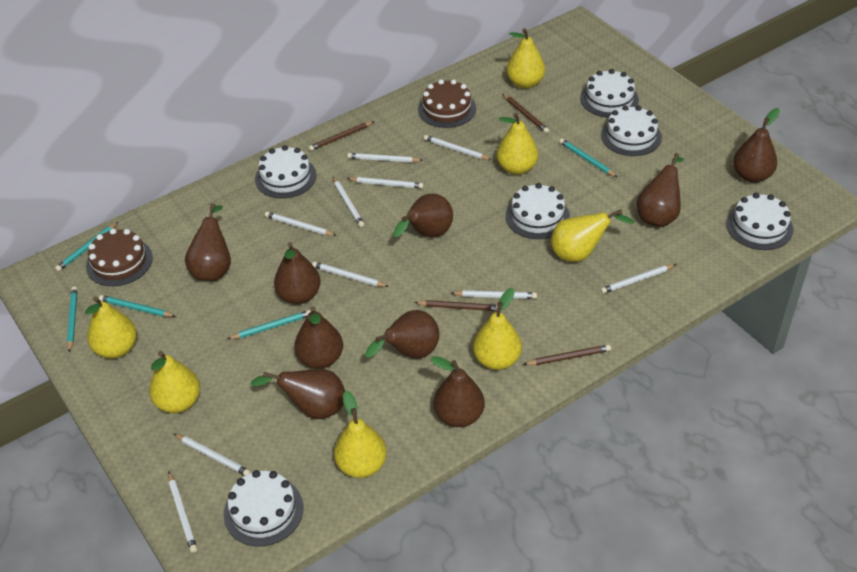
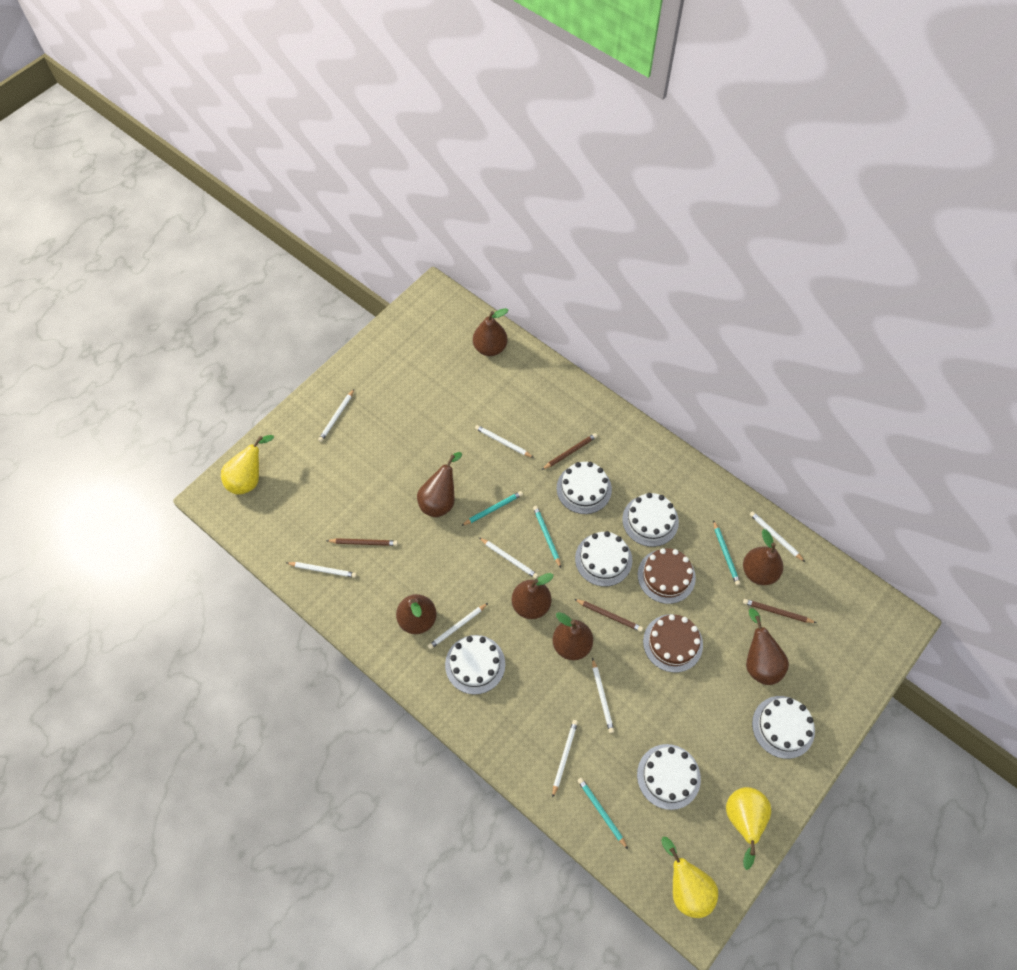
brown pear: 9 -> 7
turquoise pencil: 5 -> 4
white pencil: 10 -> 8
yellow pear: 7 -> 3

